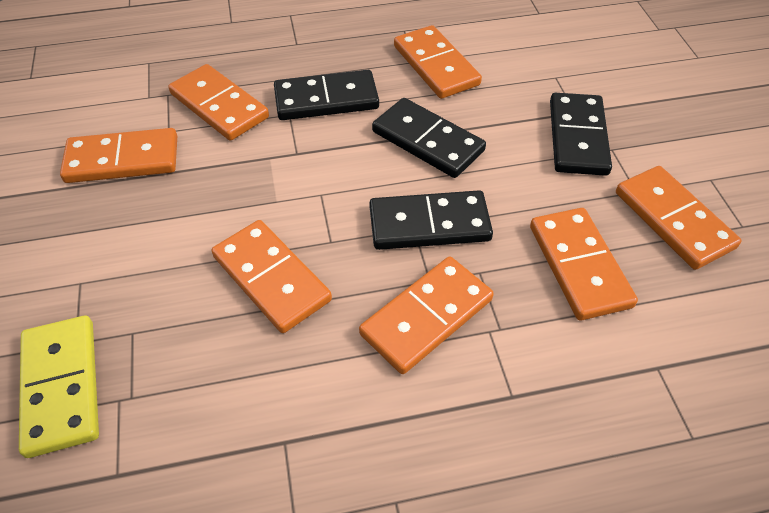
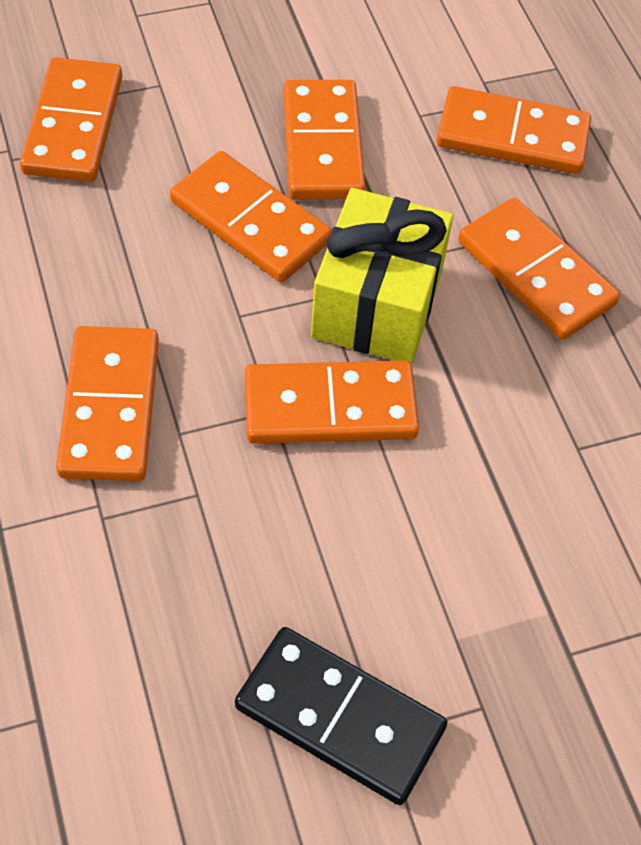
black domino: 4 -> 1
yellow domino: 1 -> 0
yellow gift: 0 -> 1

